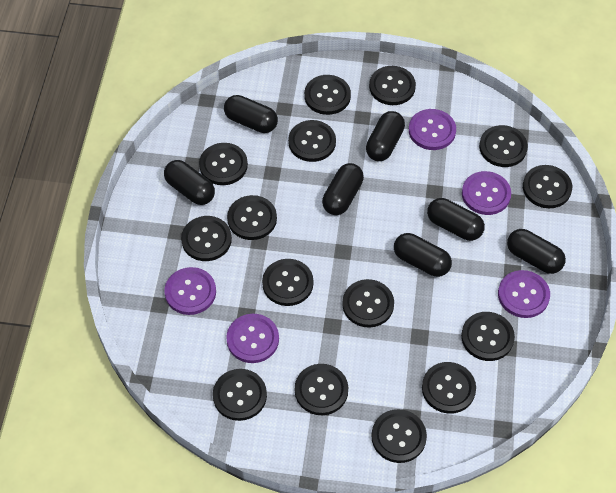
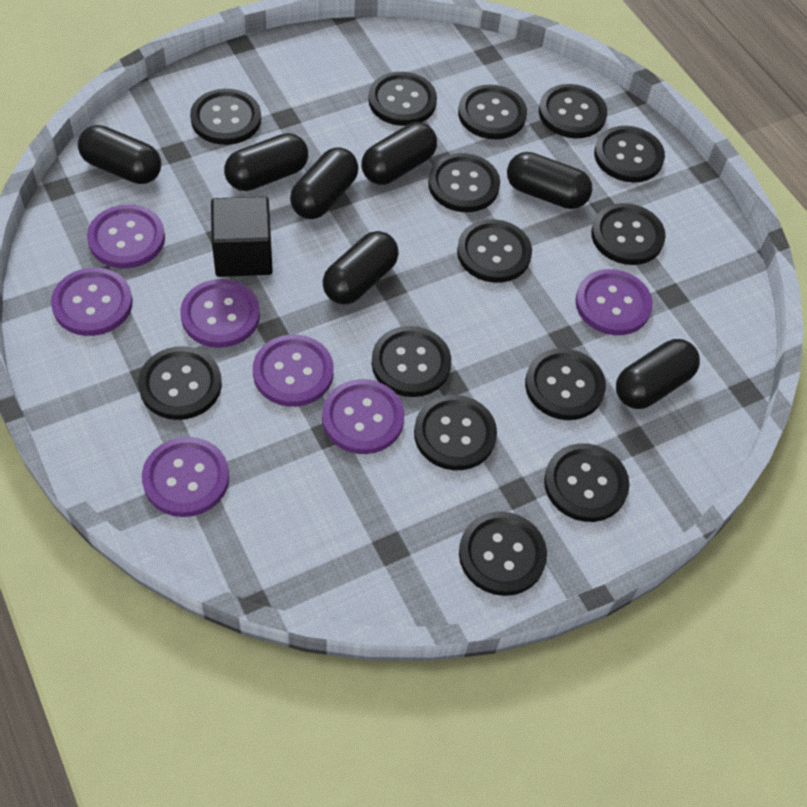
black button: 15 -> 14
black cube: 0 -> 1
purple button: 5 -> 7

